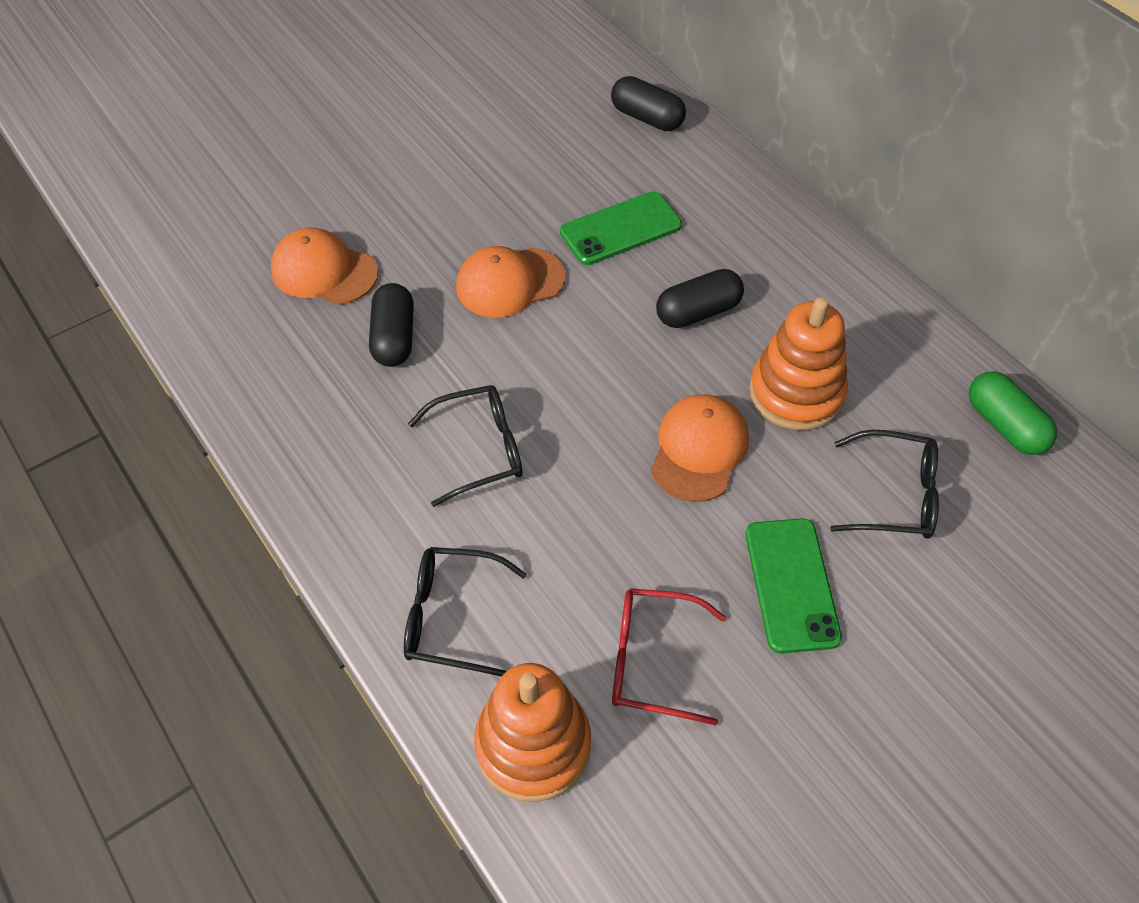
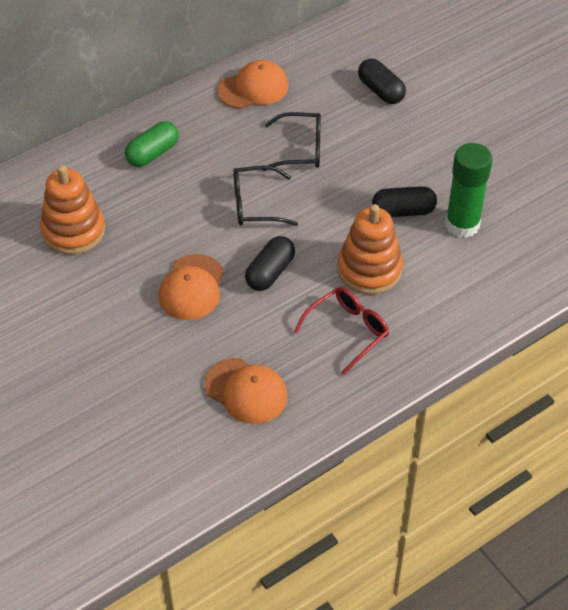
black glasses: 3 -> 2
green glue stick: 0 -> 1
green phone: 2 -> 0

